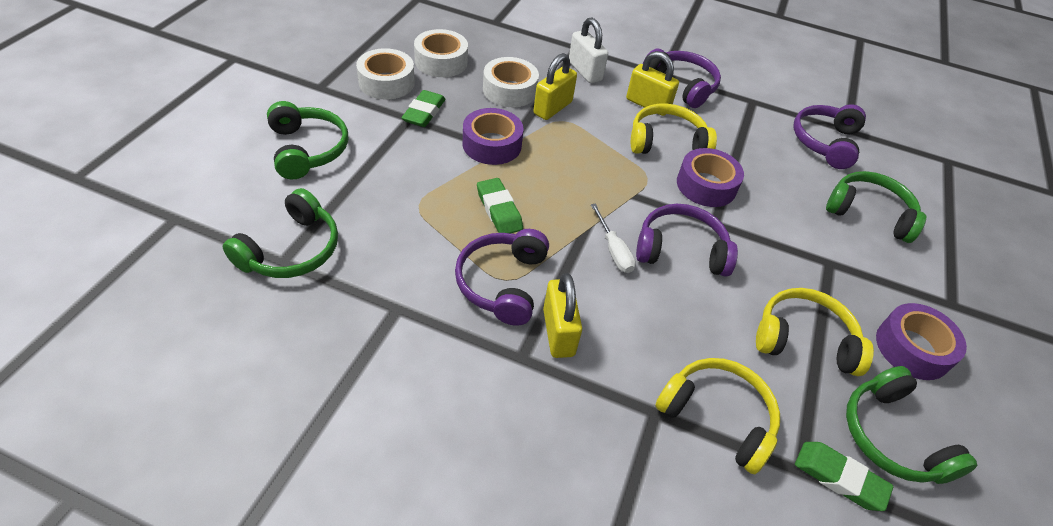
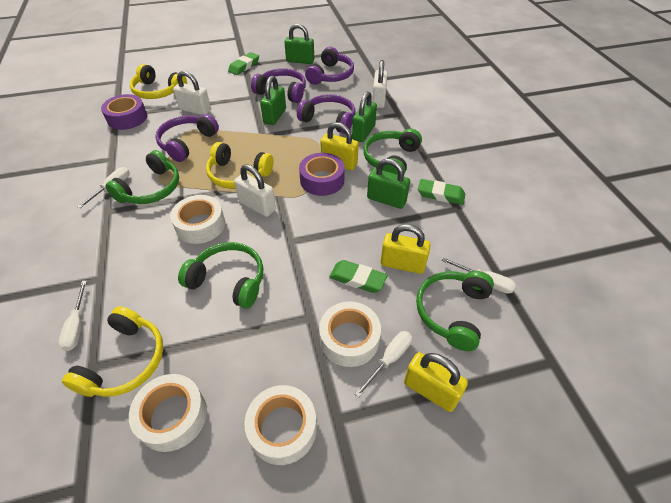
green padlock: 0 -> 4
purple tape: 3 -> 2
white padlock: 1 -> 3
white screwdriver: 1 -> 4
white tape: 3 -> 4

